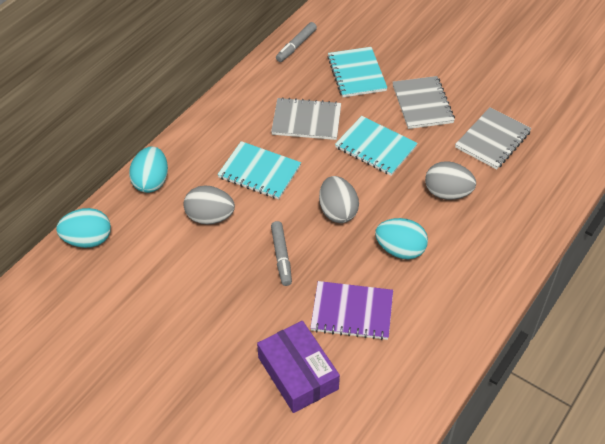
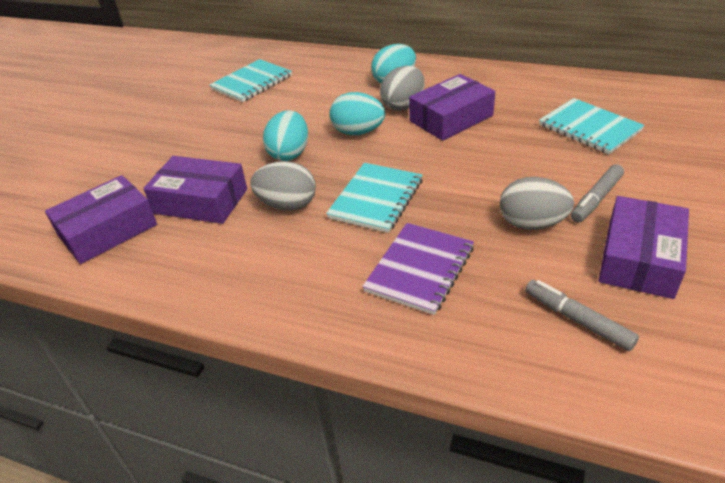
grey notebook: 3 -> 0
purple box: 1 -> 4

